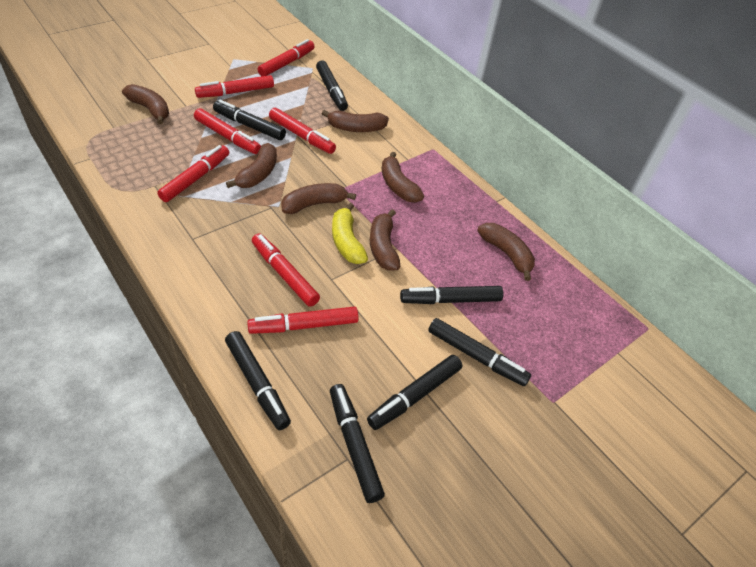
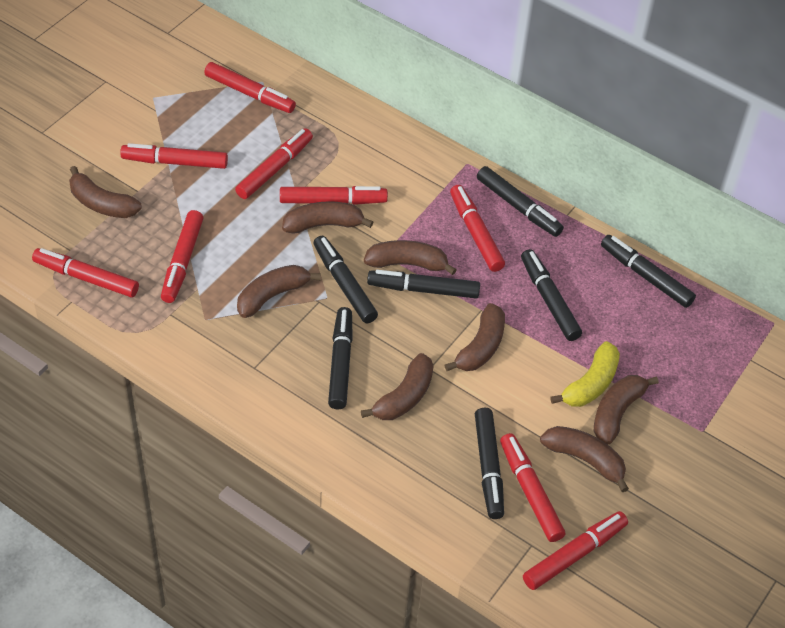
brown banana: 7 -> 8
red marker: 7 -> 9

